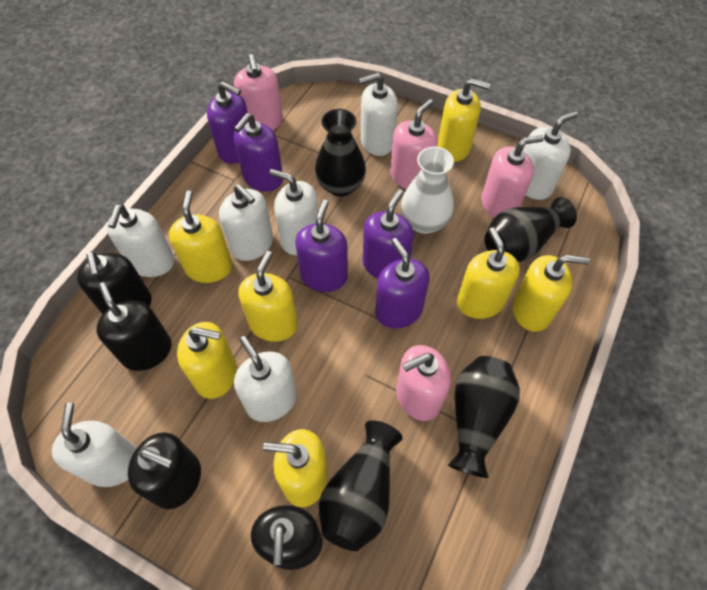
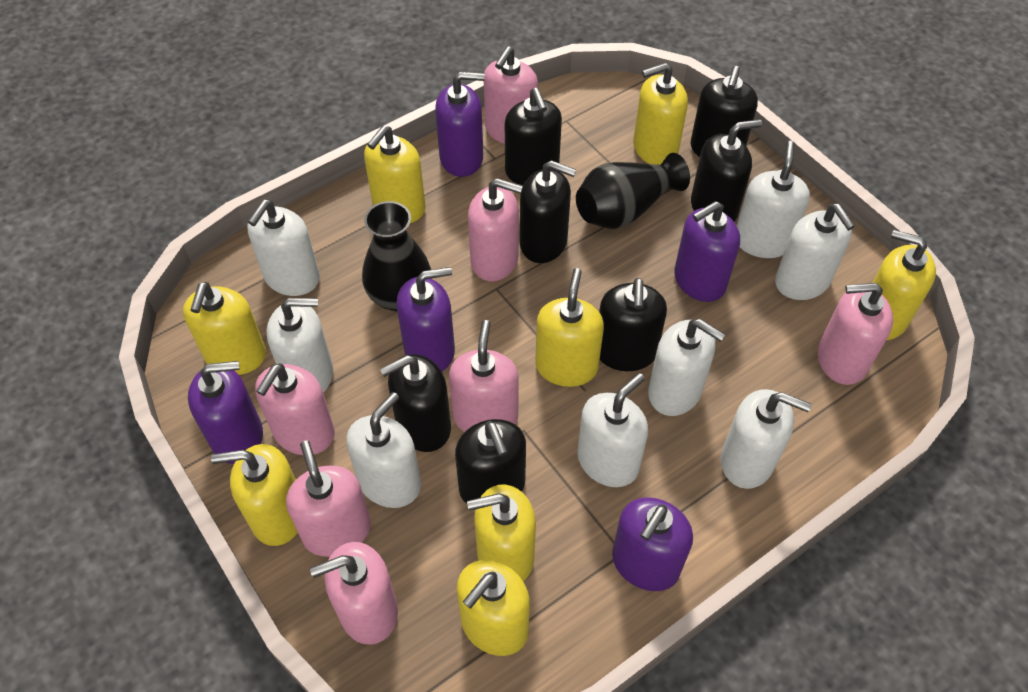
black soap dispenser: 4 -> 7
black vase: 4 -> 2
pink soap dispenser: 4 -> 7
white soap dispenser: 7 -> 8
white vase: 1 -> 0
yellow soap dispenser: 7 -> 8

